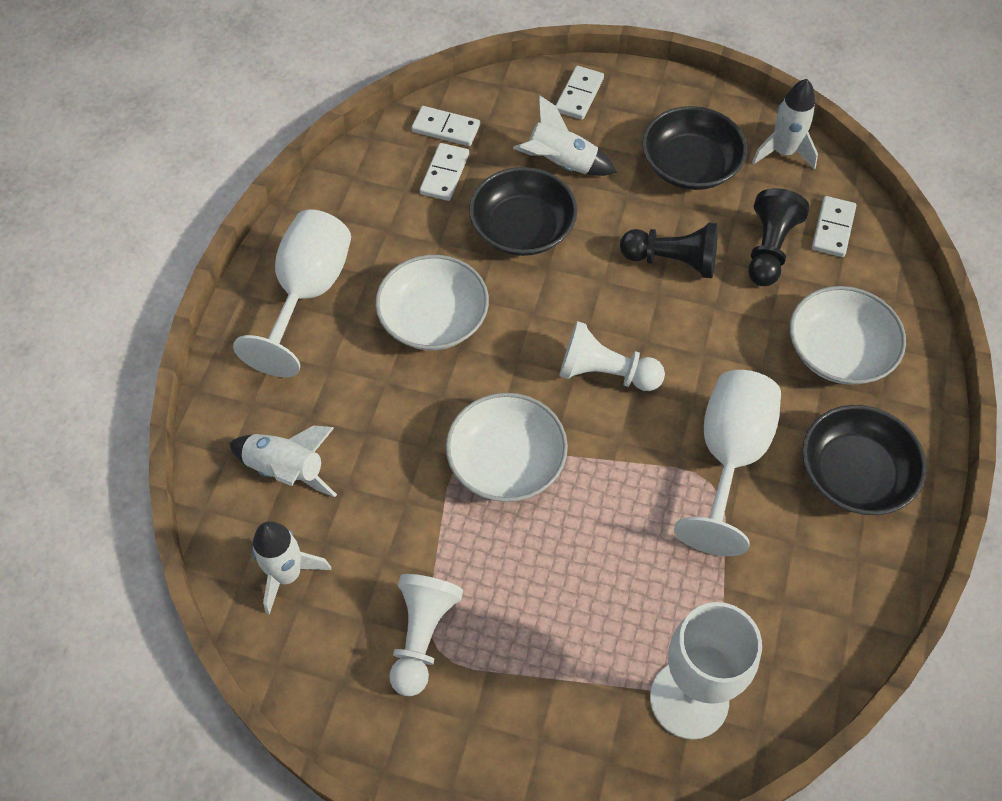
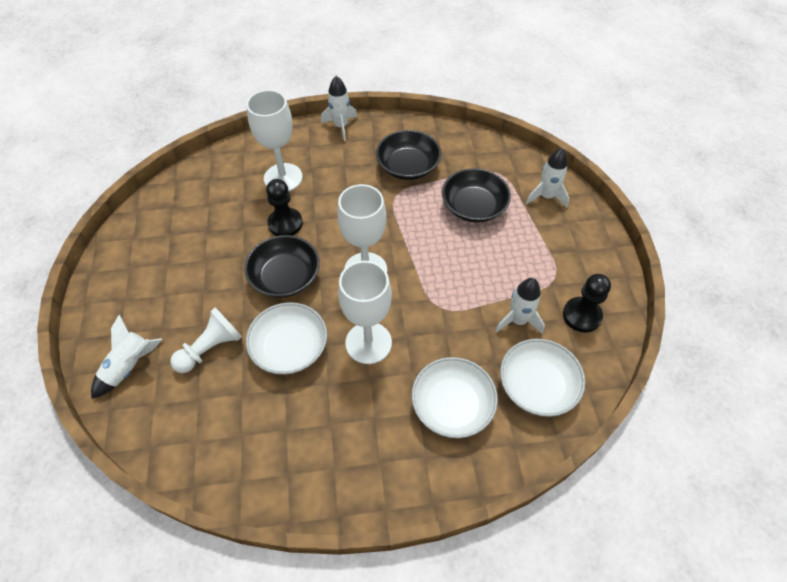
white domino: 4 -> 0
white pawn: 2 -> 1

